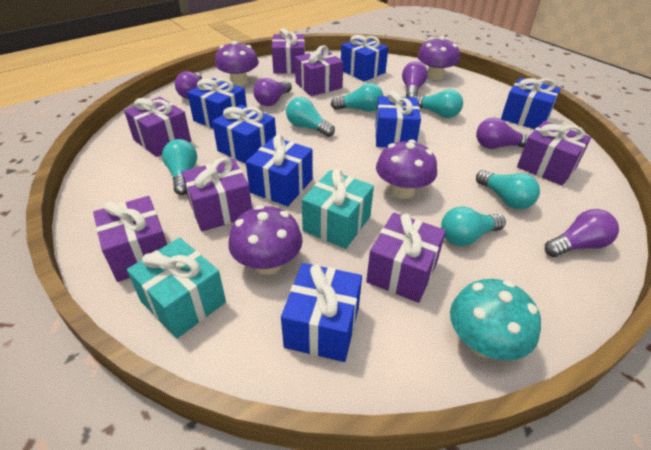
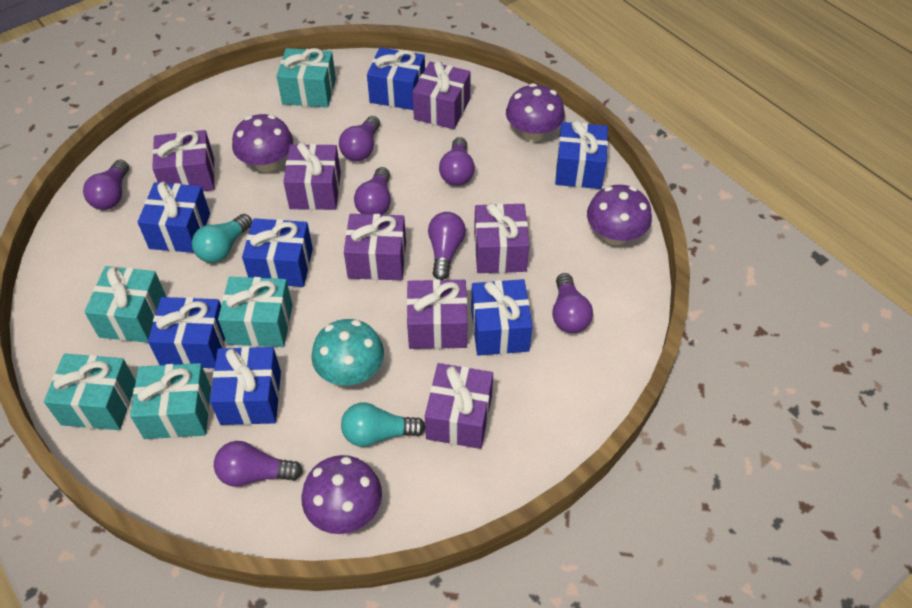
purple light bulb: 5 -> 7
turquoise gift: 2 -> 5
turquoise light bulb: 6 -> 2

